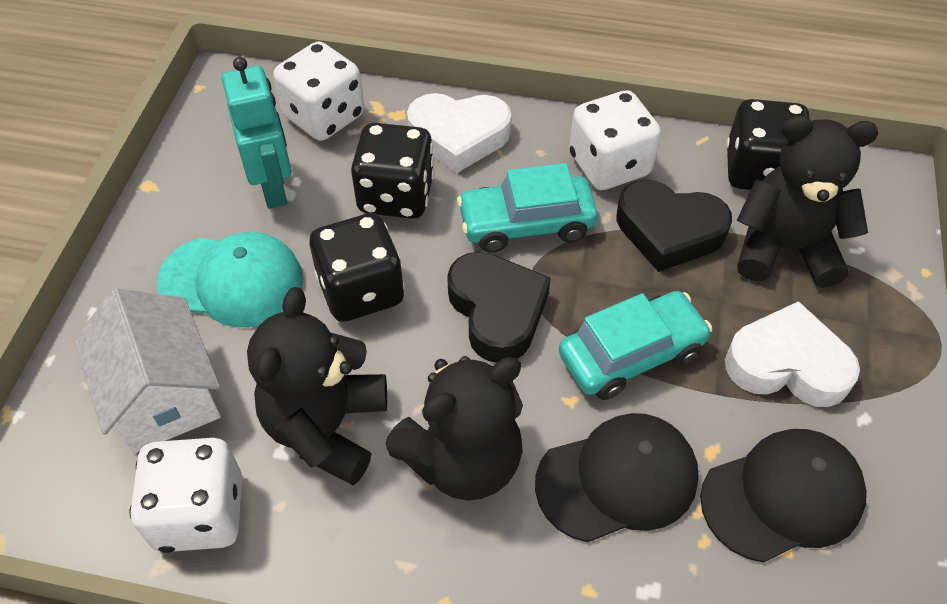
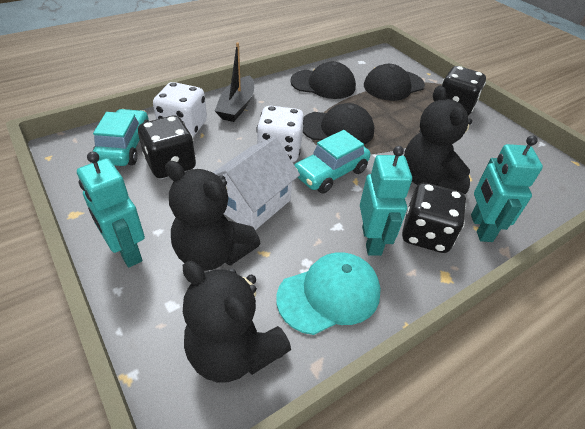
black boat: 0 -> 1
black cap: 2 -> 3
black heart: 2 -> 0
turquoise robot: 1 -> 3
white dice: 3 -> 2
white heart: 2 -> 0

